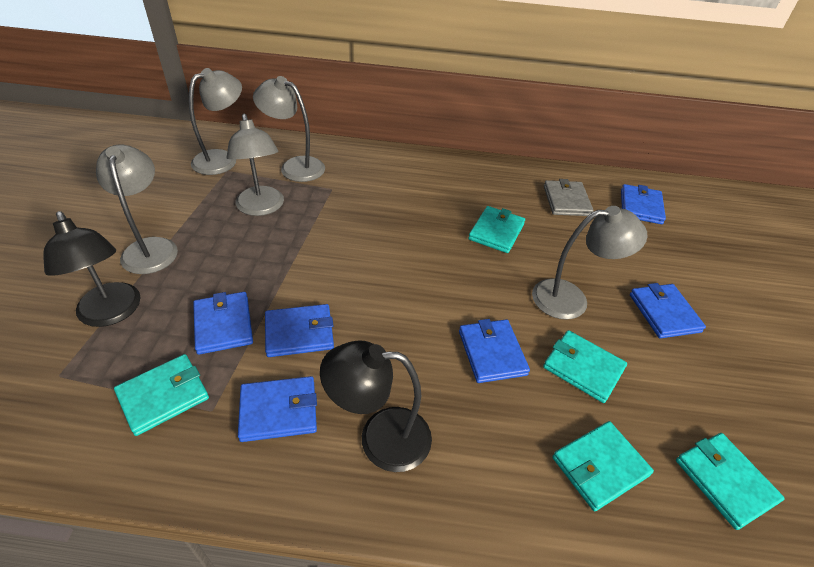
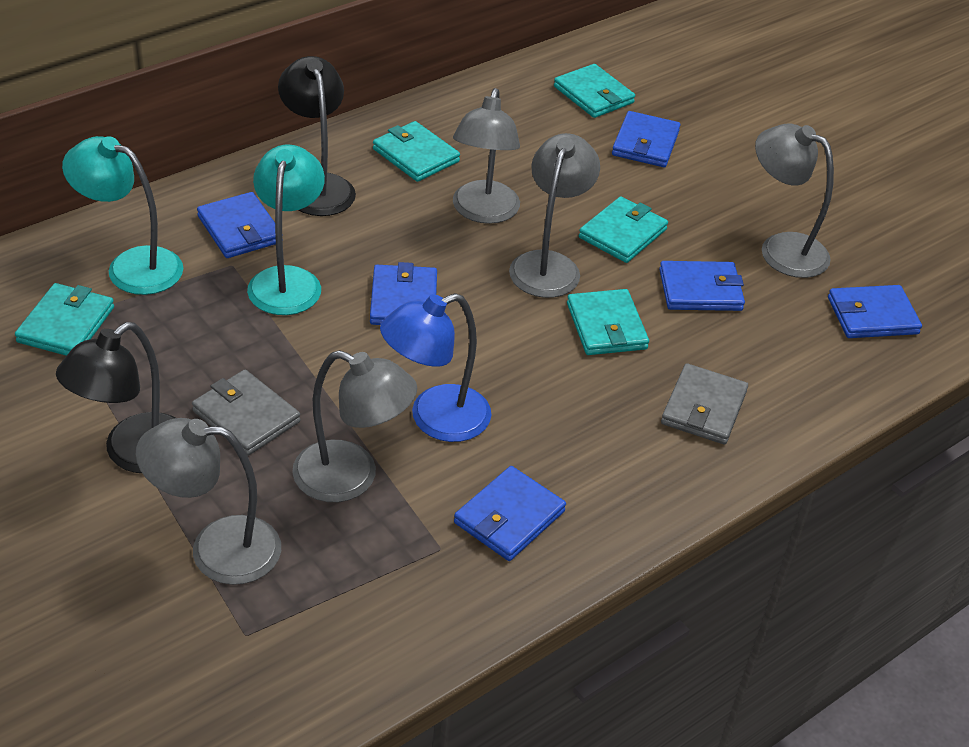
blue lamp: 0 -> 1
grey wallet: 1 -> 2
turquoise lamp: 0 -> 2

